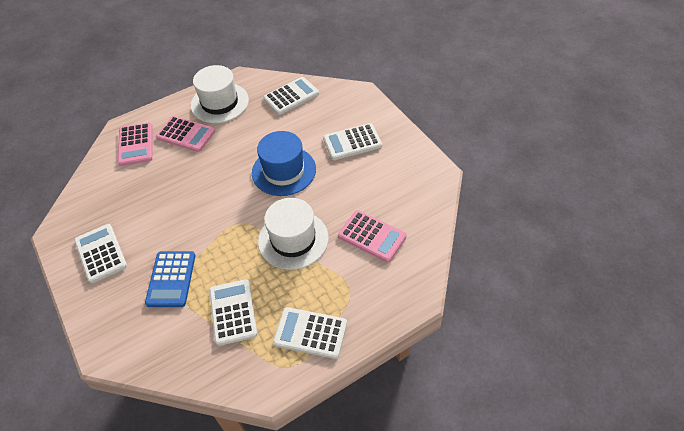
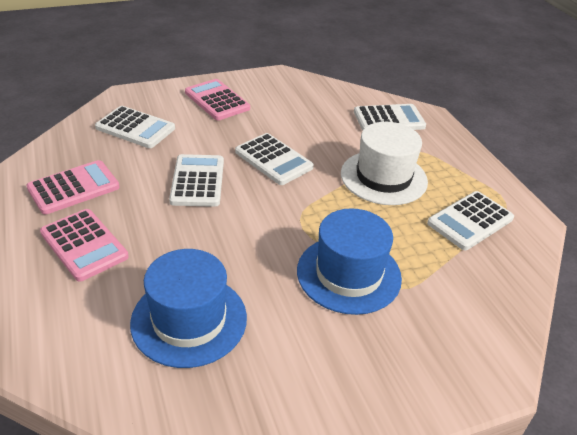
blue calculator: 1 -> 0
blue hat: 1 -> 2
white hat: 2 -> 1

